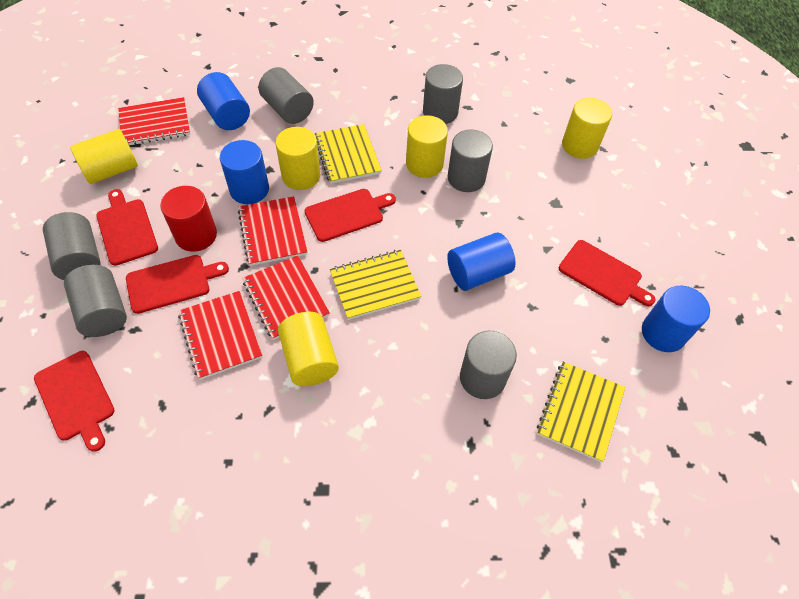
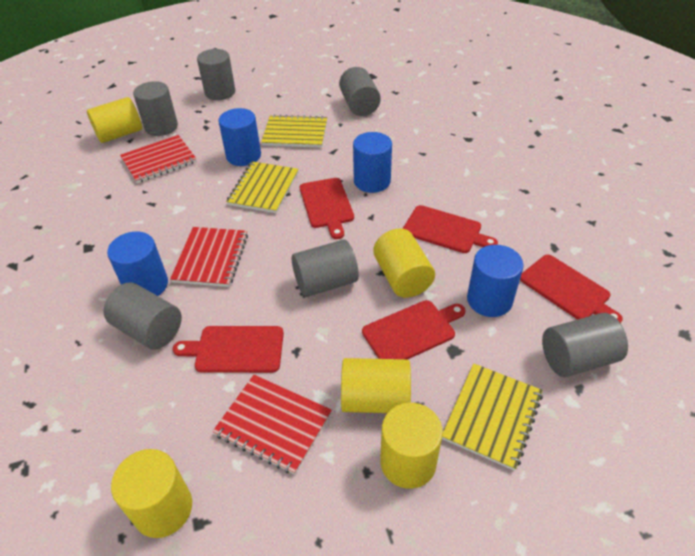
red cylinder: 1 -> 0
red notebook: 4 -> 3

